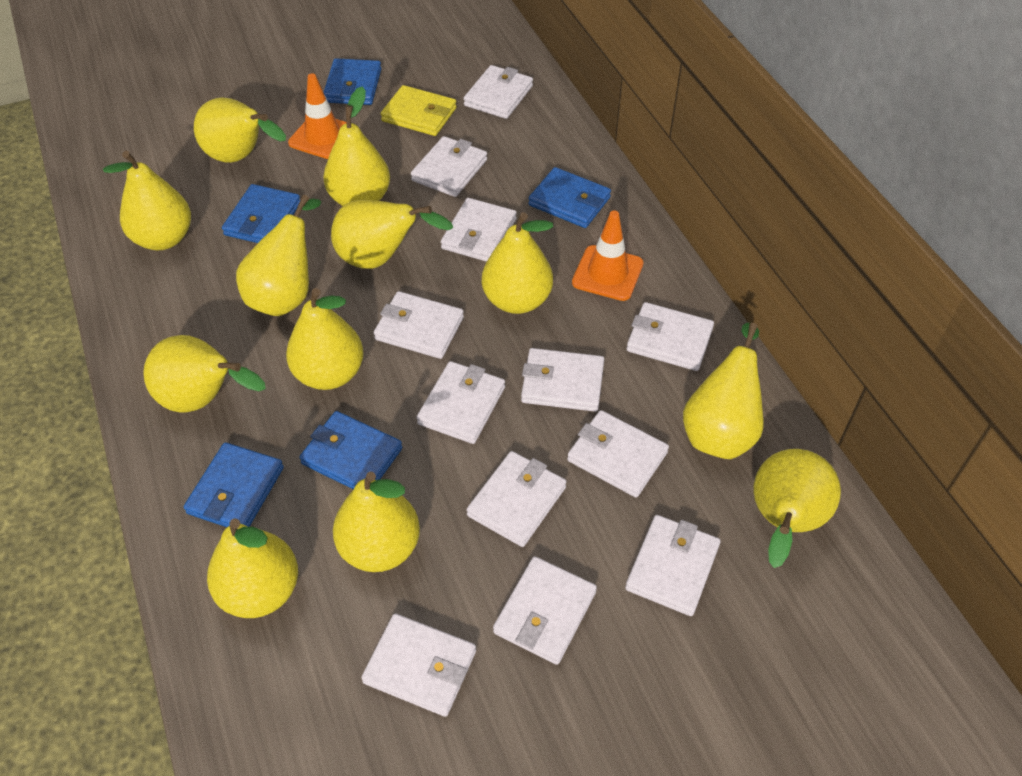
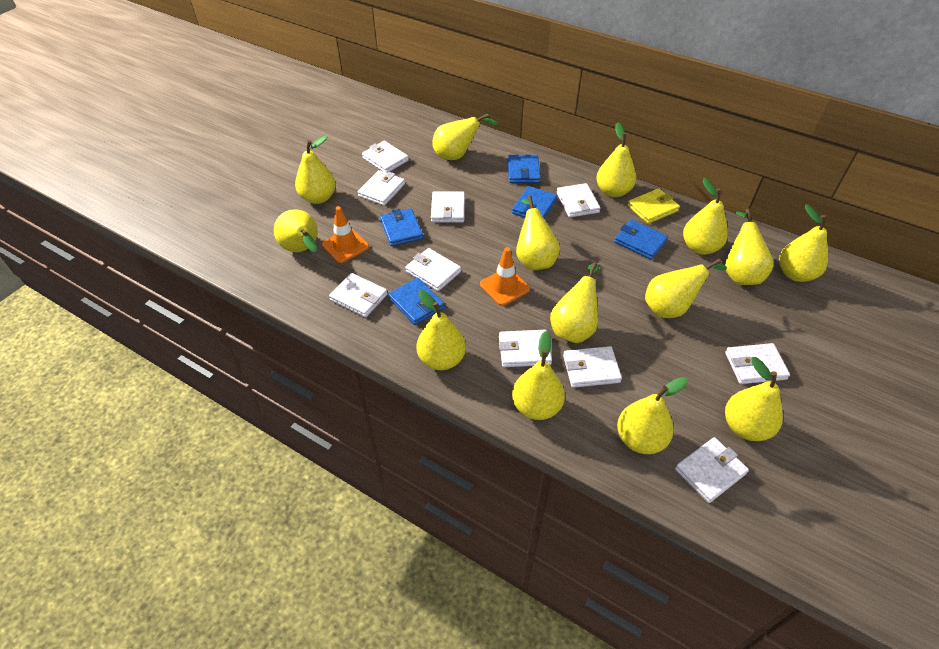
white wallet: 12 -> 10
yellow pear: 12 -> 14

